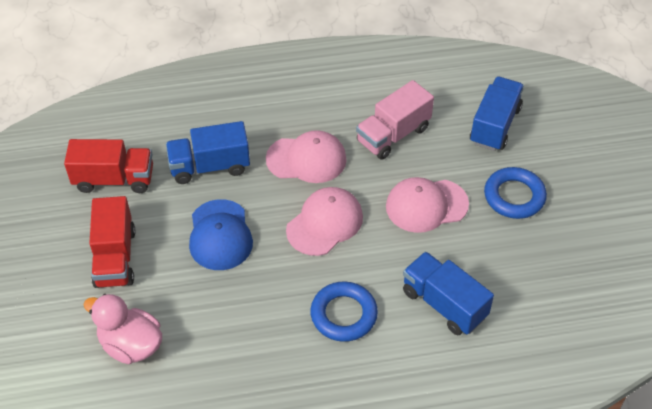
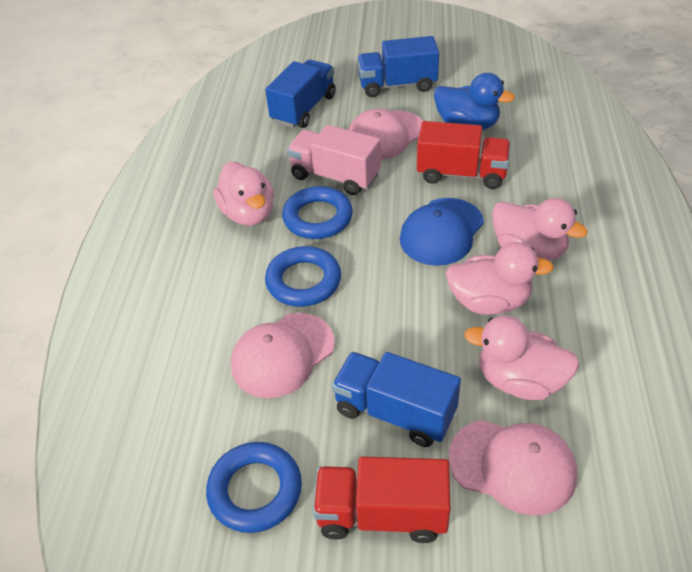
blue duck: 0 -> 1
blue ring: 2 -> 3
pink duck: 1 -> 4

